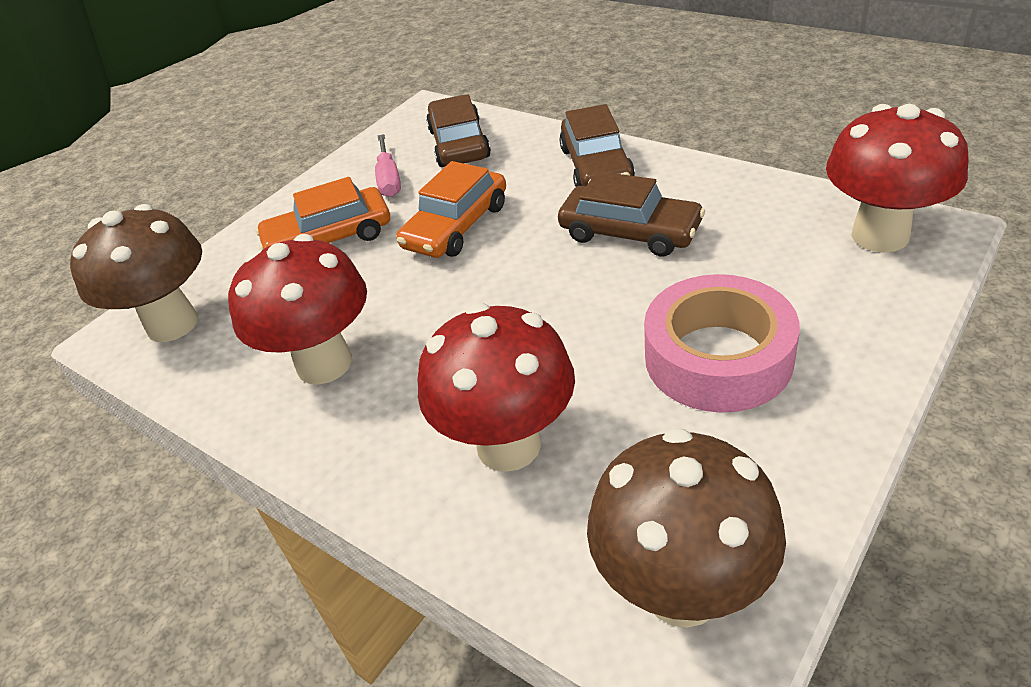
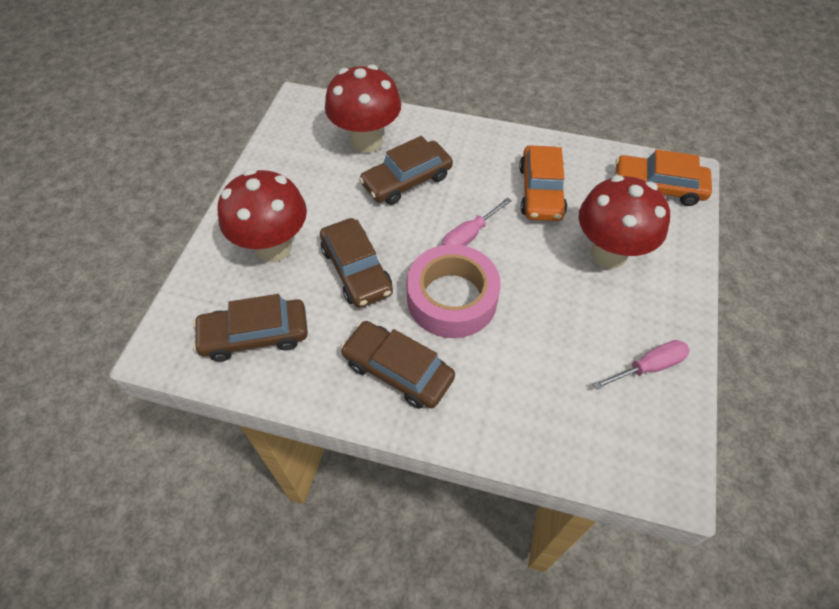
brown car: 3 -> 4
brown mushroom: 2 -> 0
pink screwdriver: 1 -> 2

